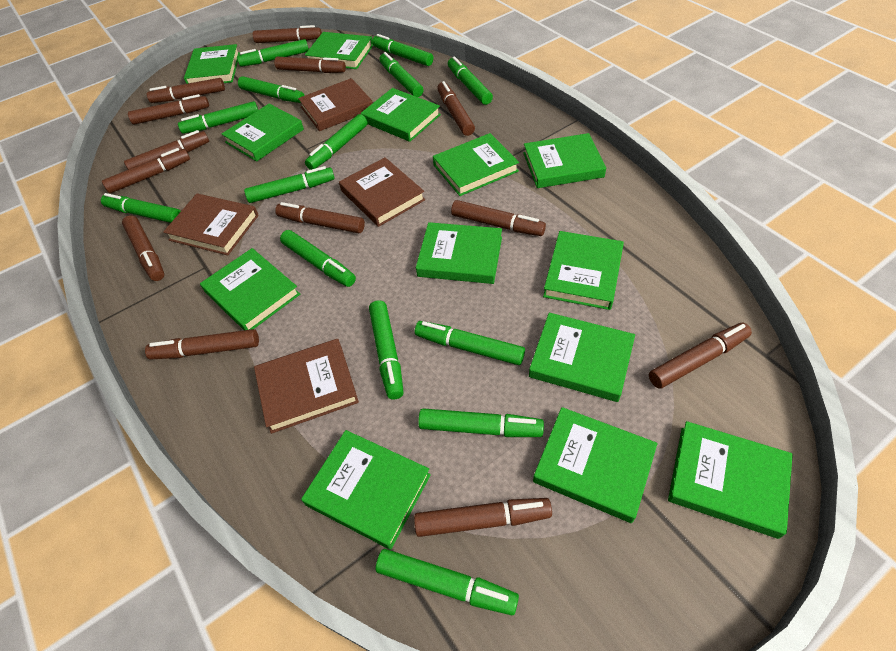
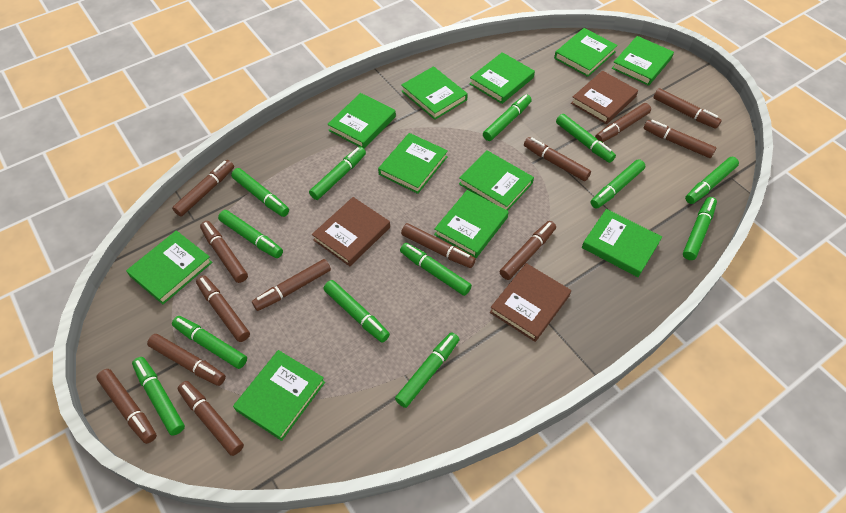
brown book: 4 -> 3
green book: 13 -> 11
green marker: 14 -> 13

